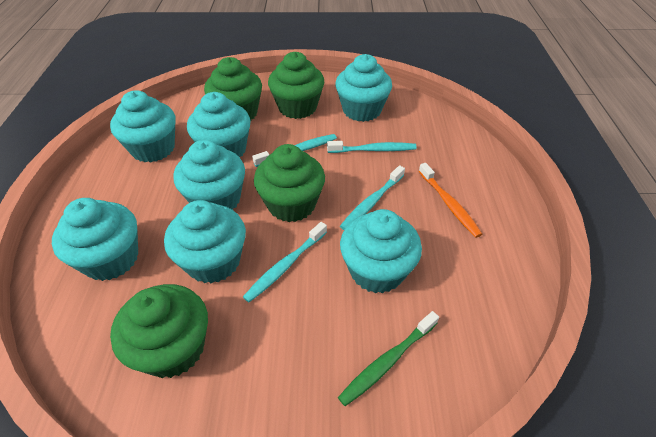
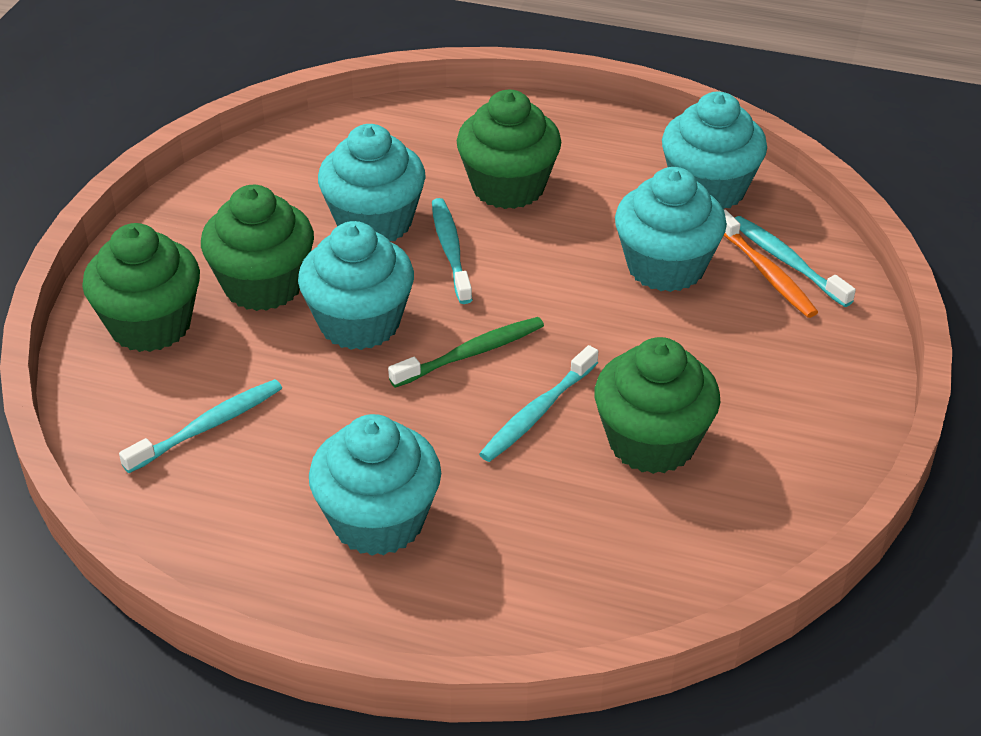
turquoise cupcake: 7 -> 5

